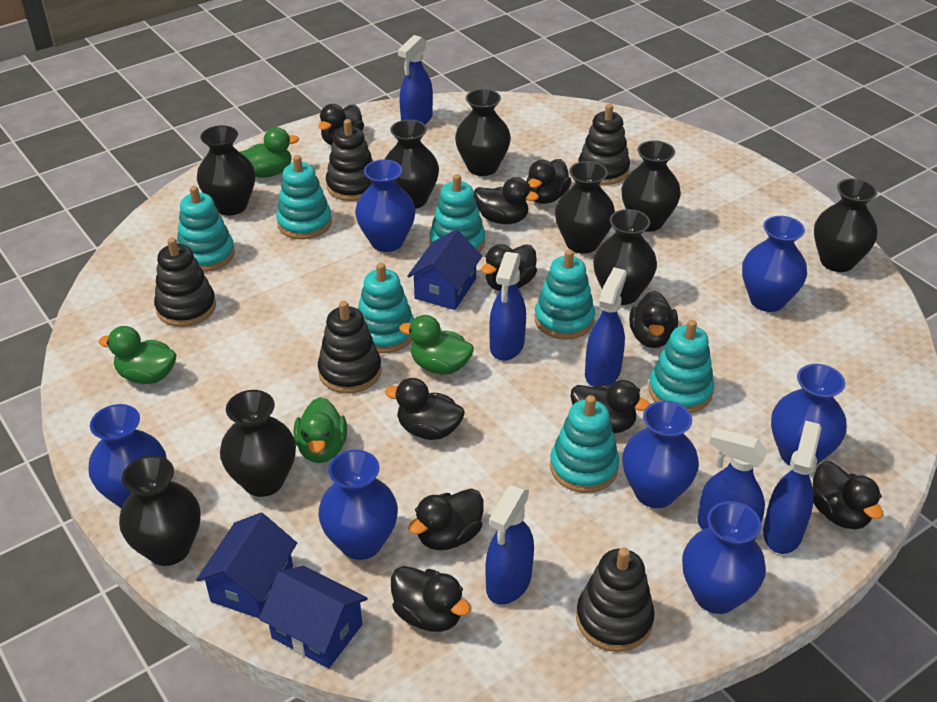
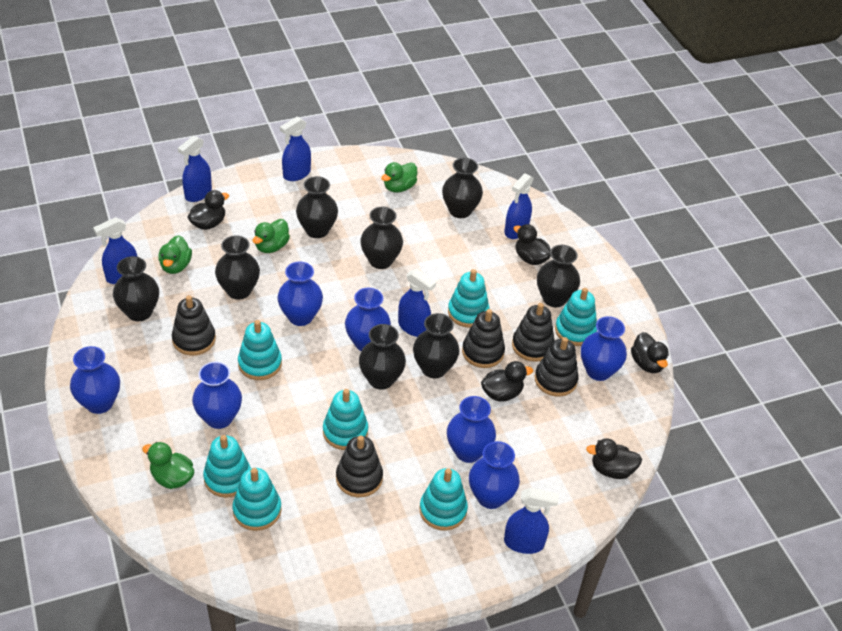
black duck: 10 -> 5
black vase: 9 -> 8
blue house: 3 -> 0

